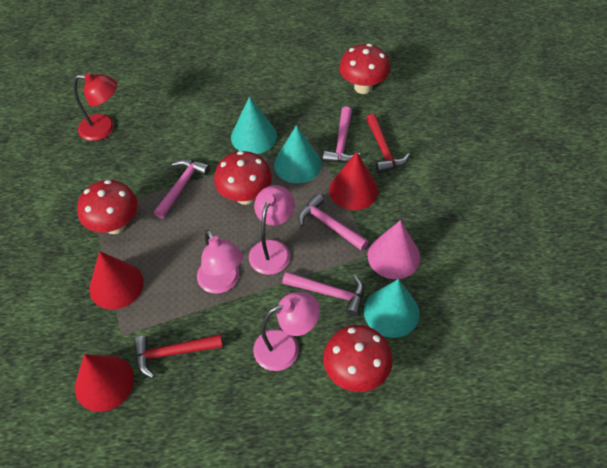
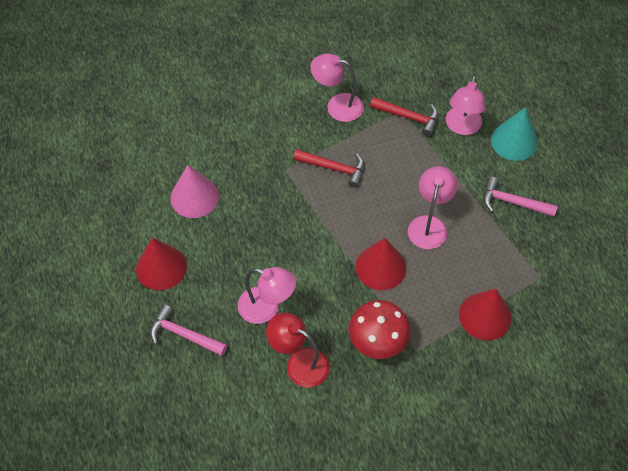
pink hammer: 4 -> 2
pink lamp: 3 -> 4
red mushroom: 4 -> 1
turquoise cone: 3 -> 1

